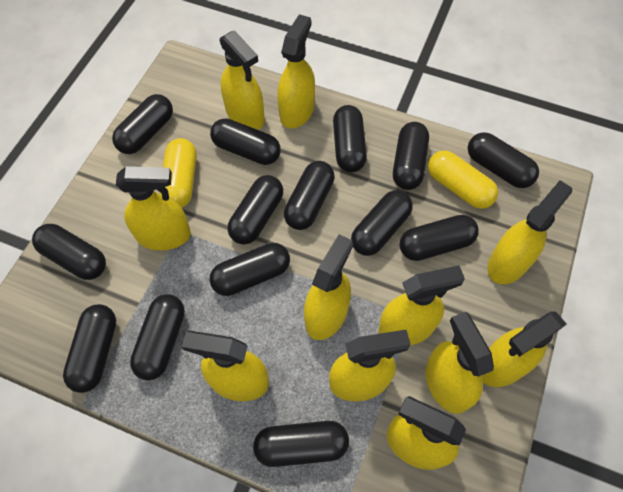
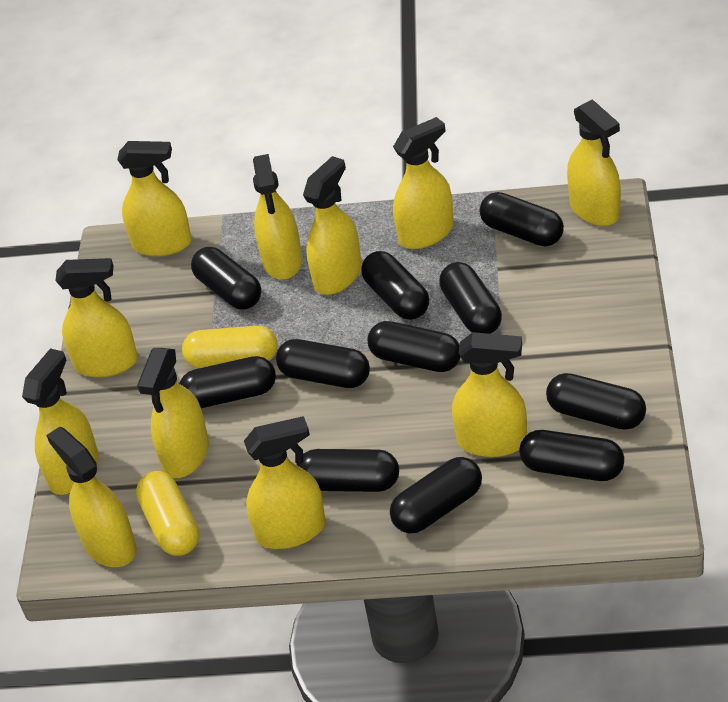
black capsule: 14 -> 11

